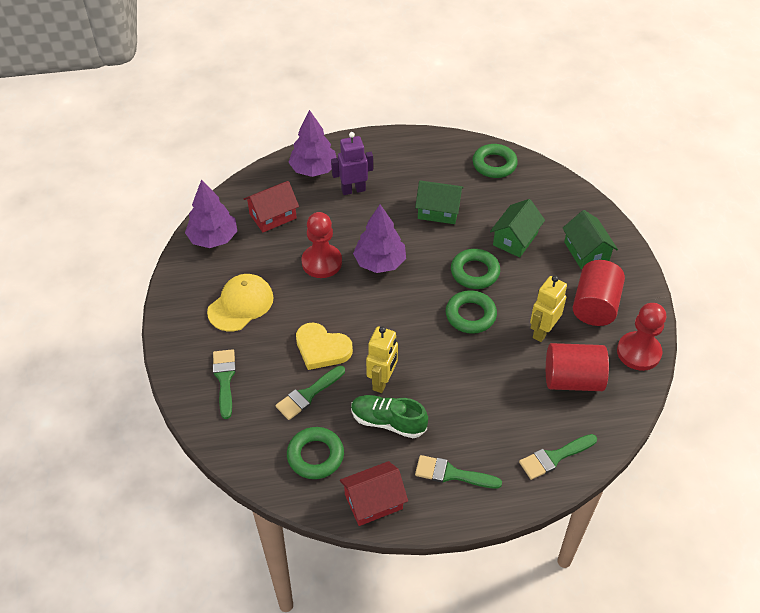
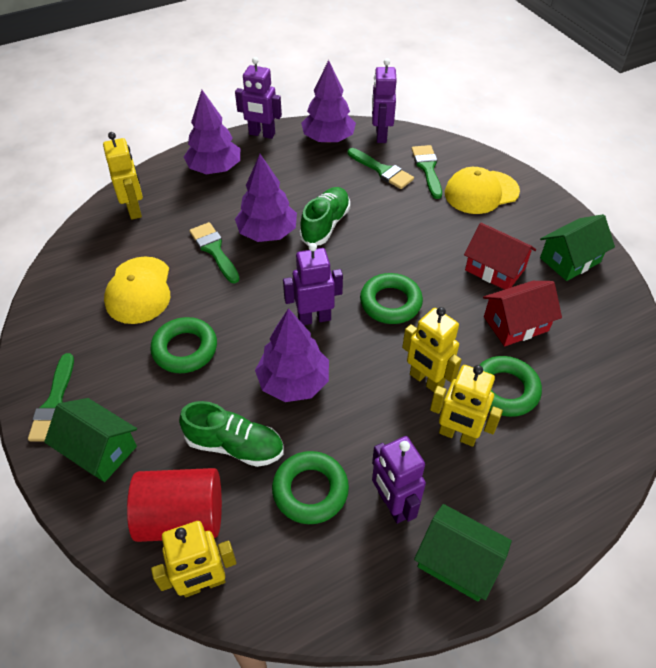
green shoe: 1 -> 2
purple robot: 1 -> 4
purple tree: 3 -> 4
red cylinder: 2 -> 1
red pawn: 2 -> 0
yellow cap: 1 -> 2
yellow heart: 1 -> 0
yellow robot: 2 -> 4

